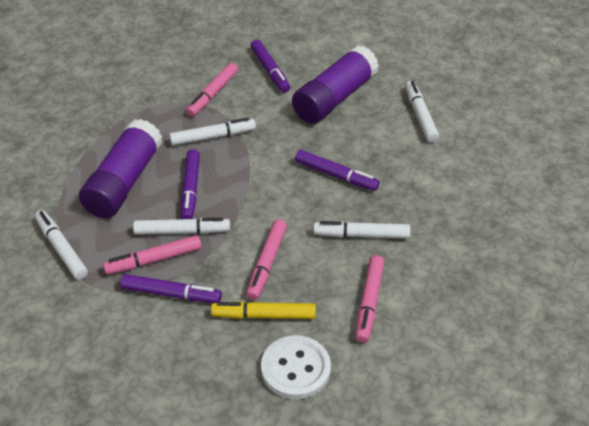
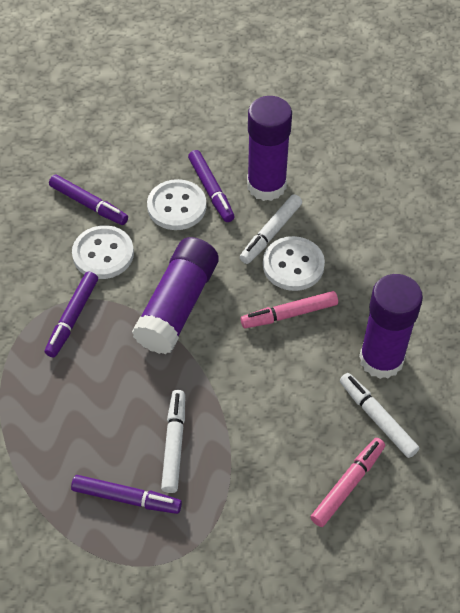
pink marker: 4 -> 2
purple glue stick: 2 -> 3
white button: 1 -> 3
white marker: 5 -> 3
yellow marker: 1 -> 0

